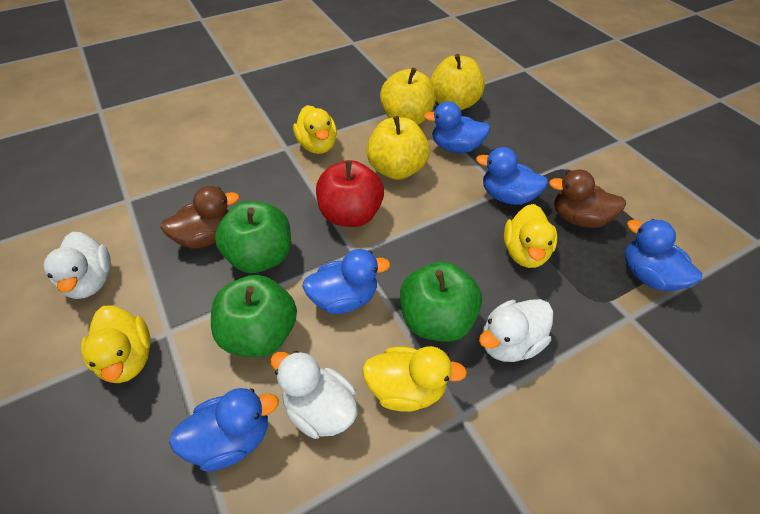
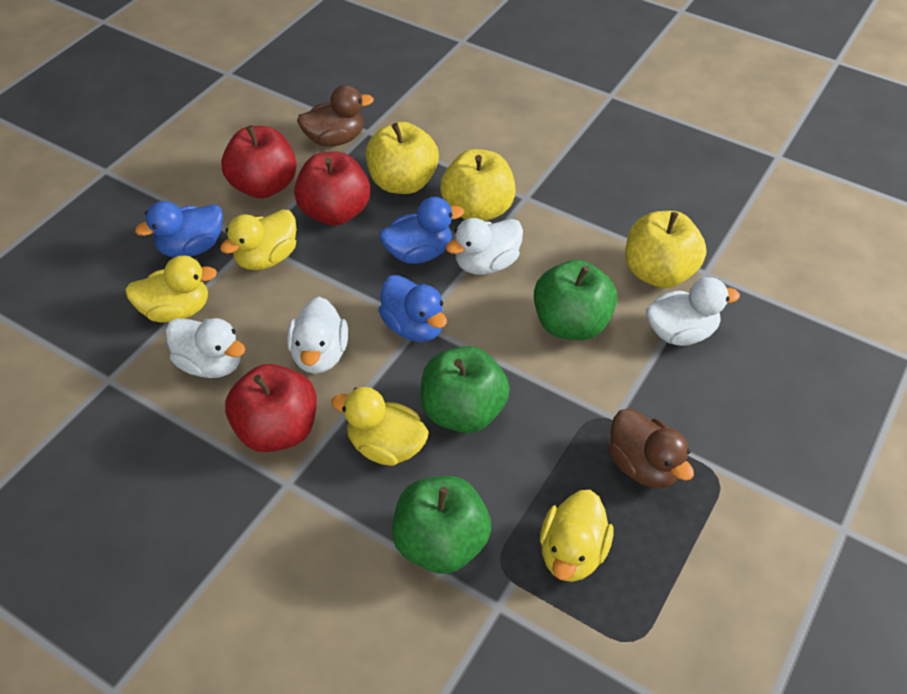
blue duck: 5 -> 3
red apple: 1 -> 3
white duck: 3 -> 4

